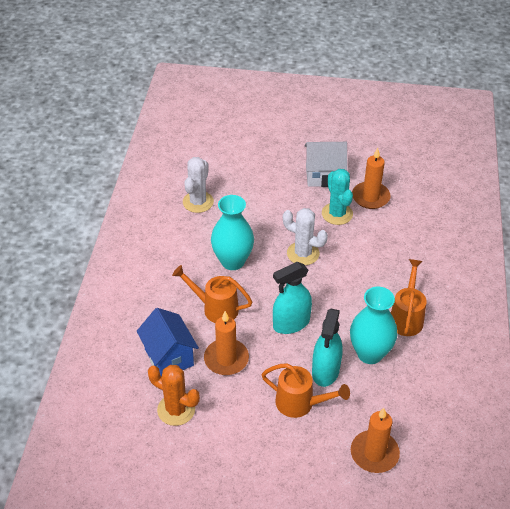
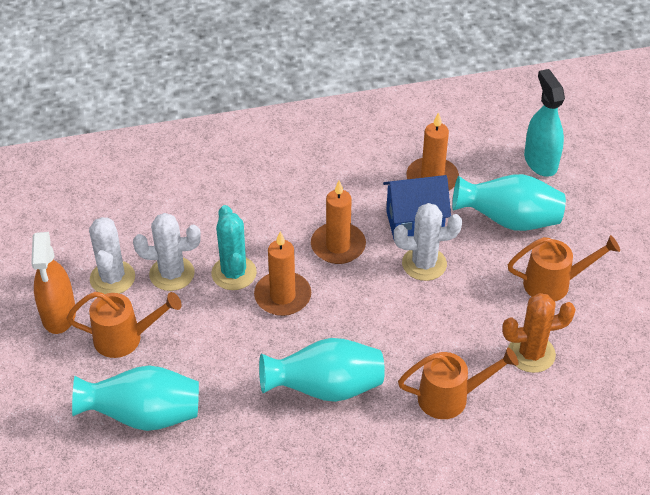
orange spray bottle: 0 -> 1
turquoise spray bottle: 2 -> 1
turquoise vase: 2 -> 3
white cactus: 2 -> 3
white house: 1 -> 0

